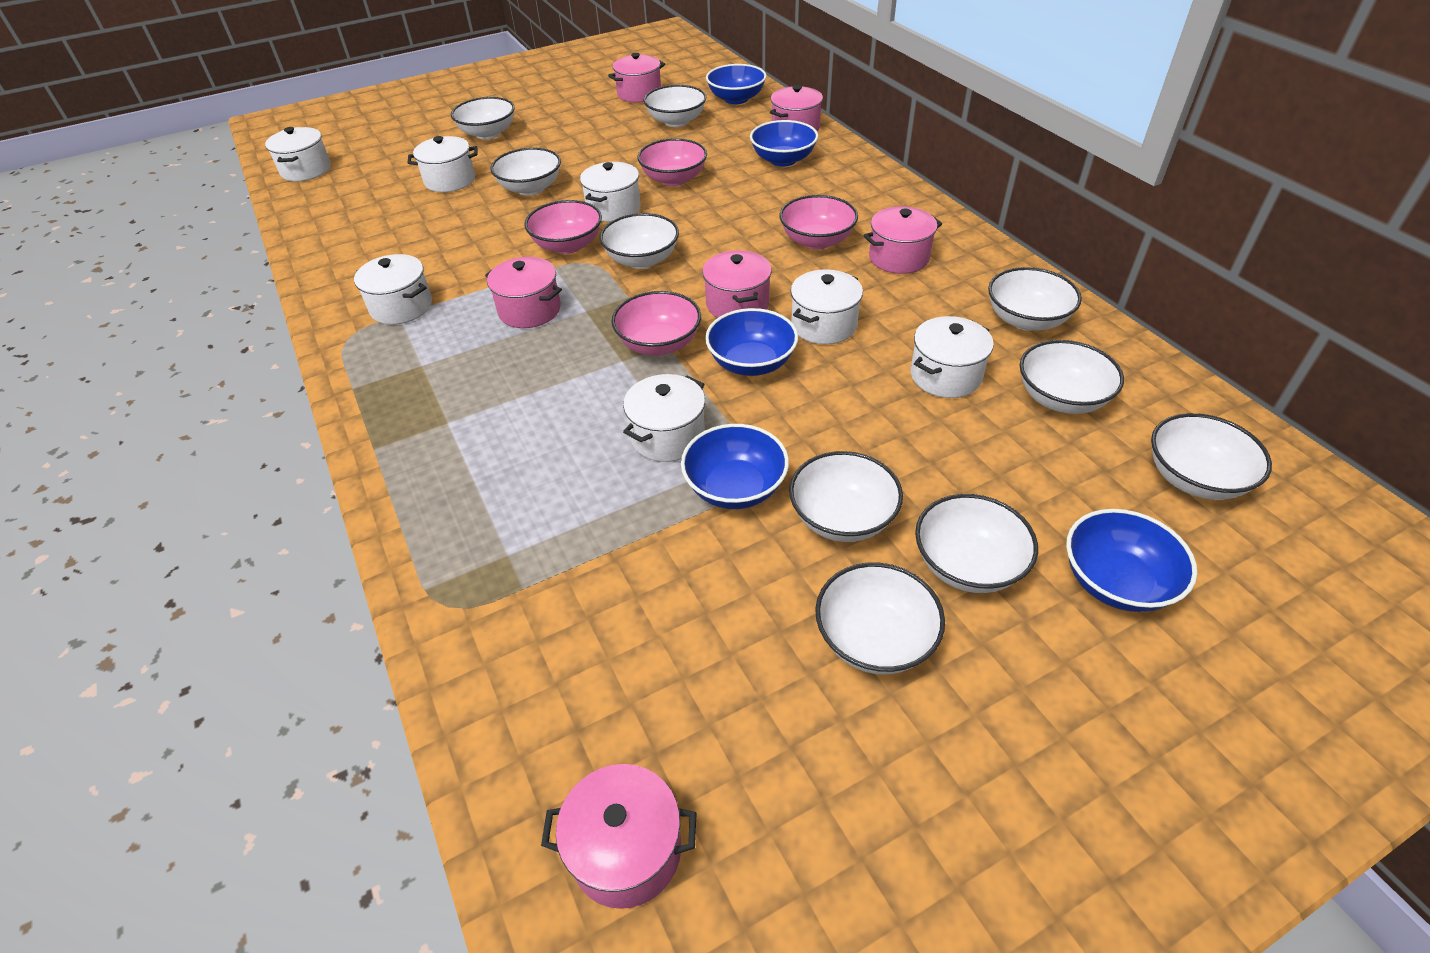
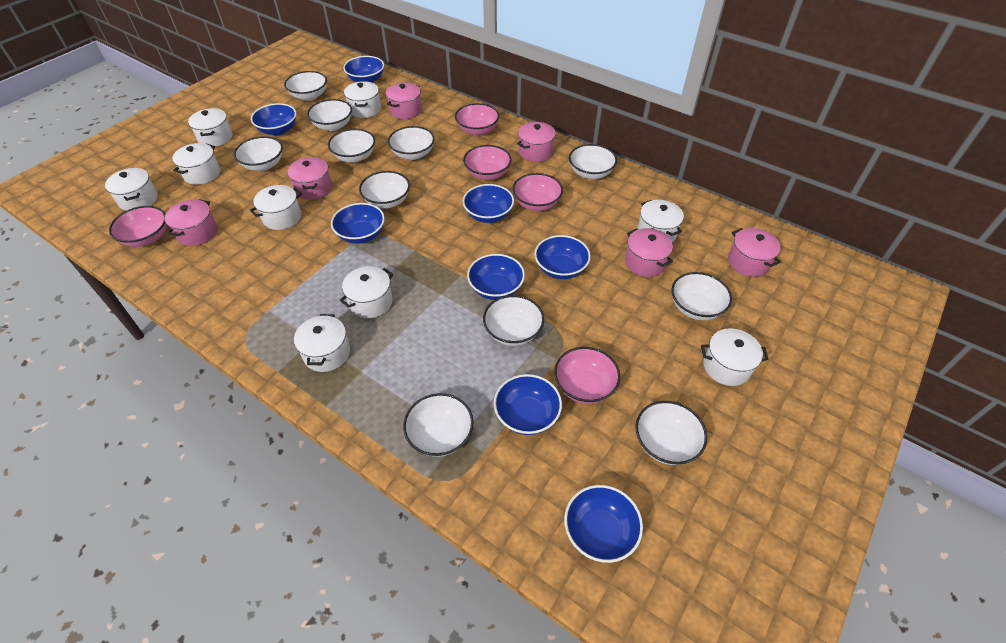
blue bowl: 5 -> 8
pink bowl: 4 -> 5
white bowl: 10 -> 11
white pot: 7 -> 9

